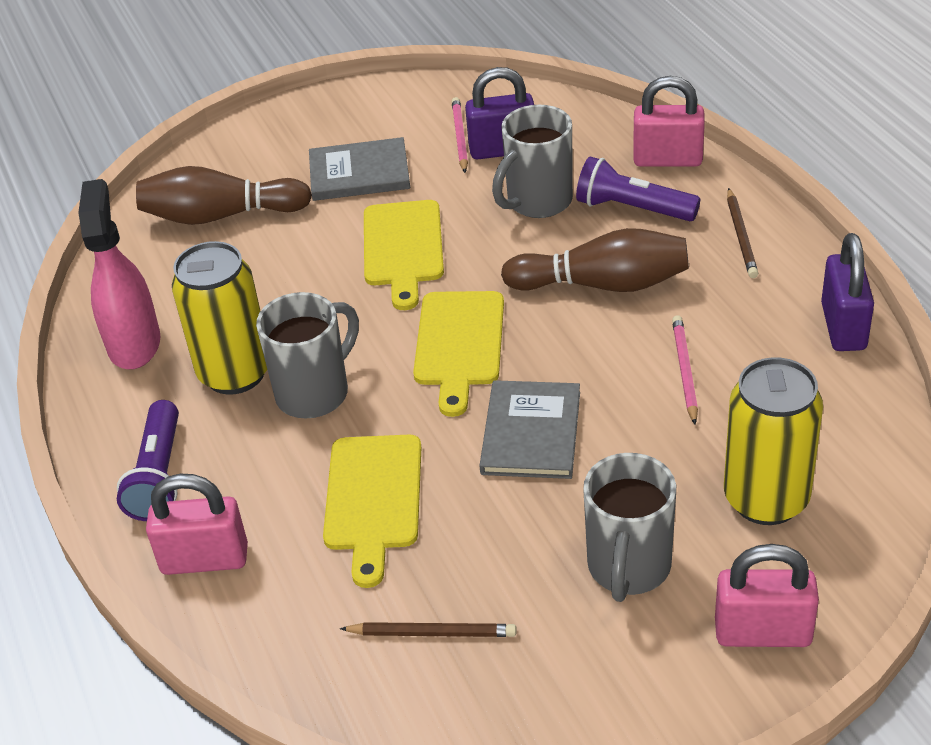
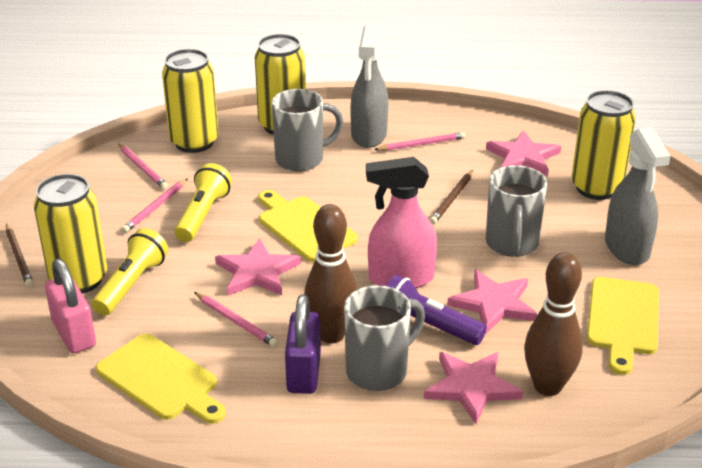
grey book: 2 -> 0
grey spray bottle: 0 -> 2
pink padlock: 3 -> 1
pink pencil: 2 -> 4
pink star: 0 -> 4
purple flashlight: 2 -> 1
purple padlock: 2 -> 1
yellow can: 2 -> 4
yellow flashlight: 0 -> 2

